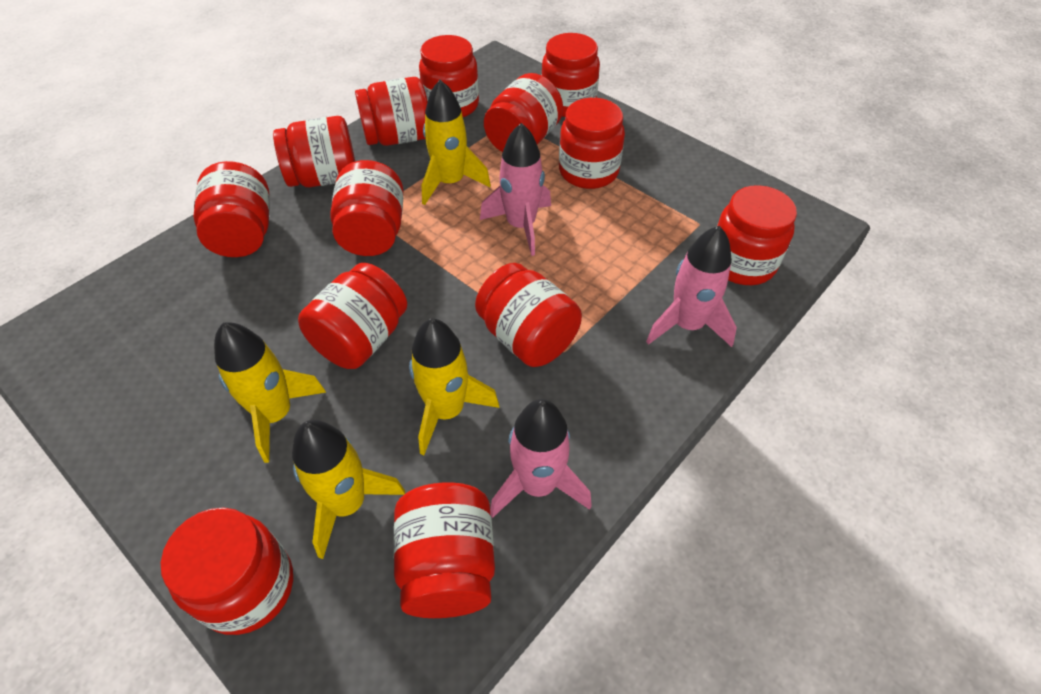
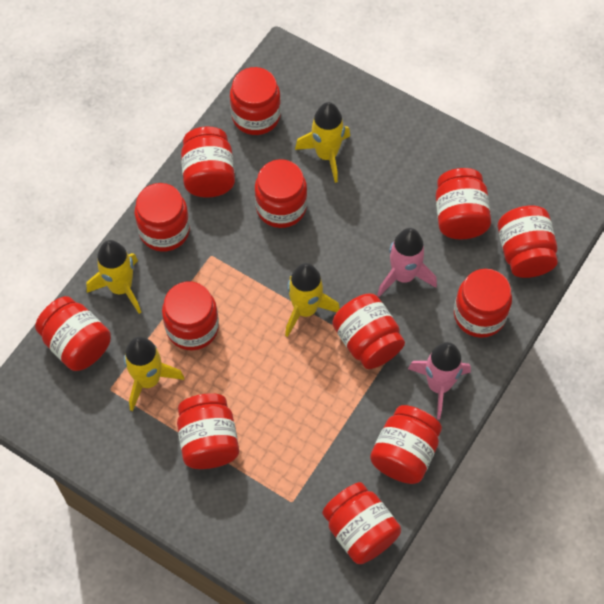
pink rocket: 3 -> 2

